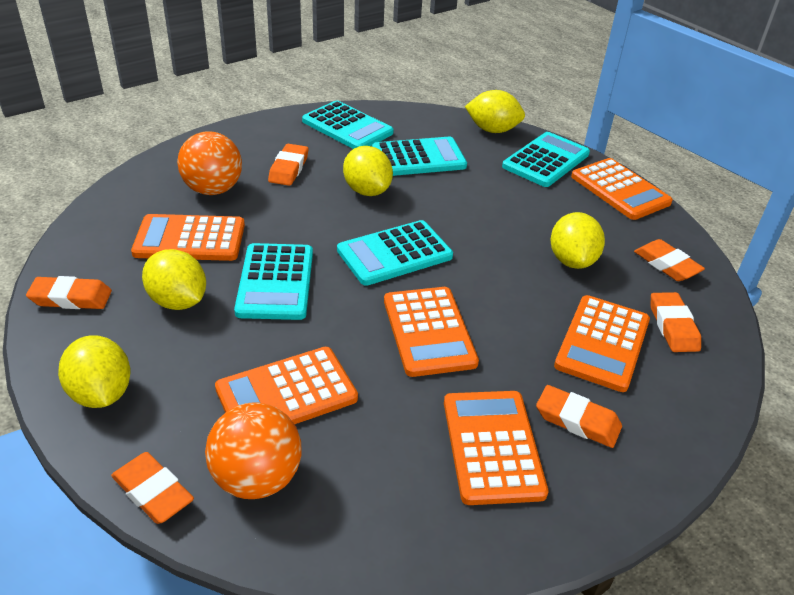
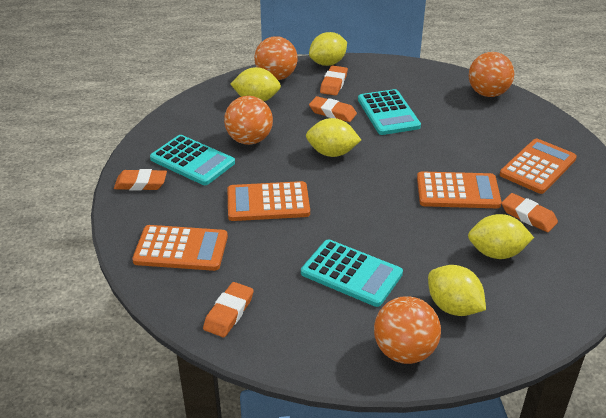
orange ball: 2 -> 4
orange calculator: 6 -> 4
orange eraser: 6 -> 5
turquoise calculator: 5 -> 3

